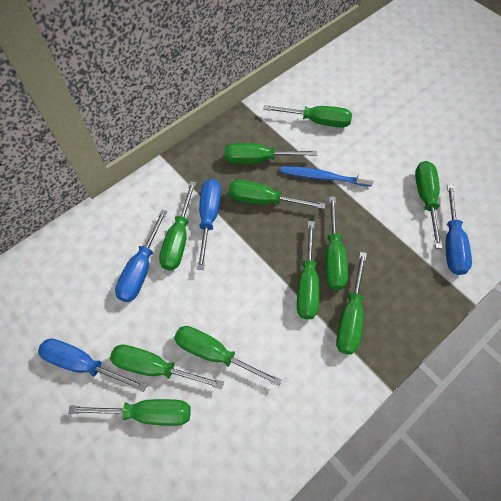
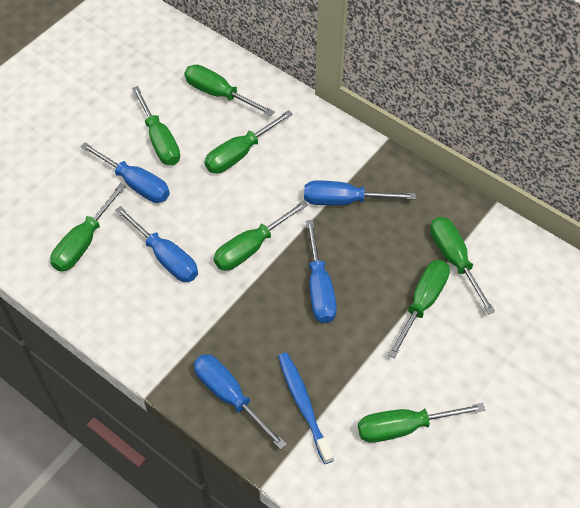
blue screwdriver: 4 -> 5
green screwdriver: 11 -> 8

